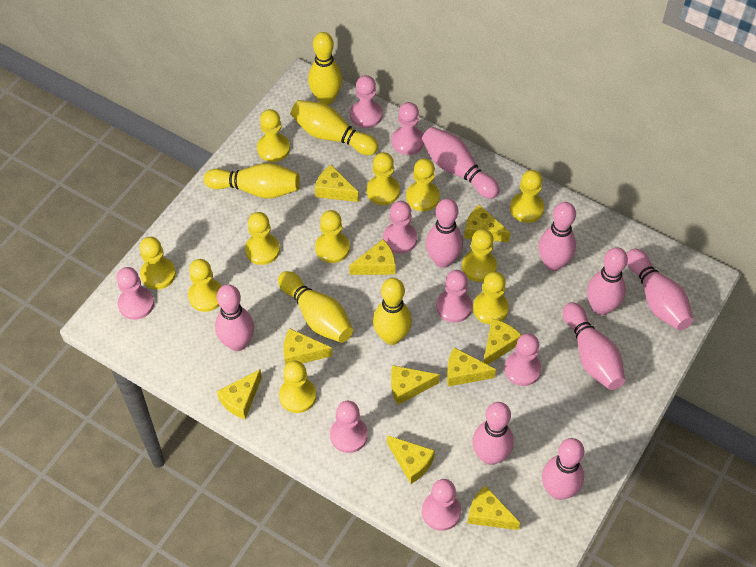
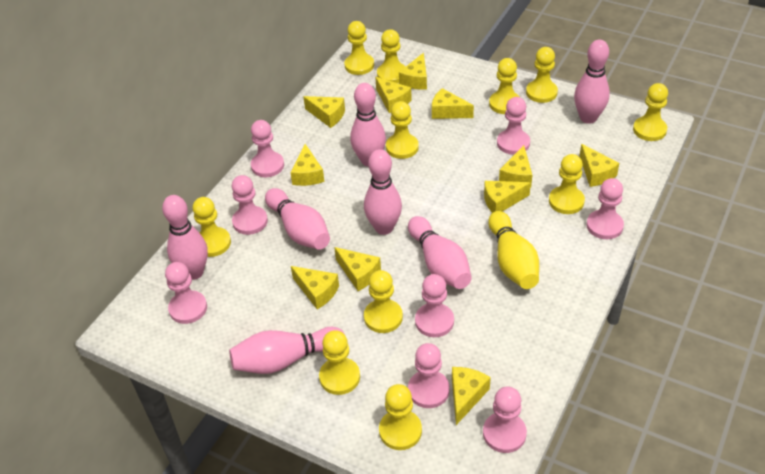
pink bowling pin: 9 -> 7
yellow bowling pin: 5 -> 1
yellow cheese: 10 -> 11

